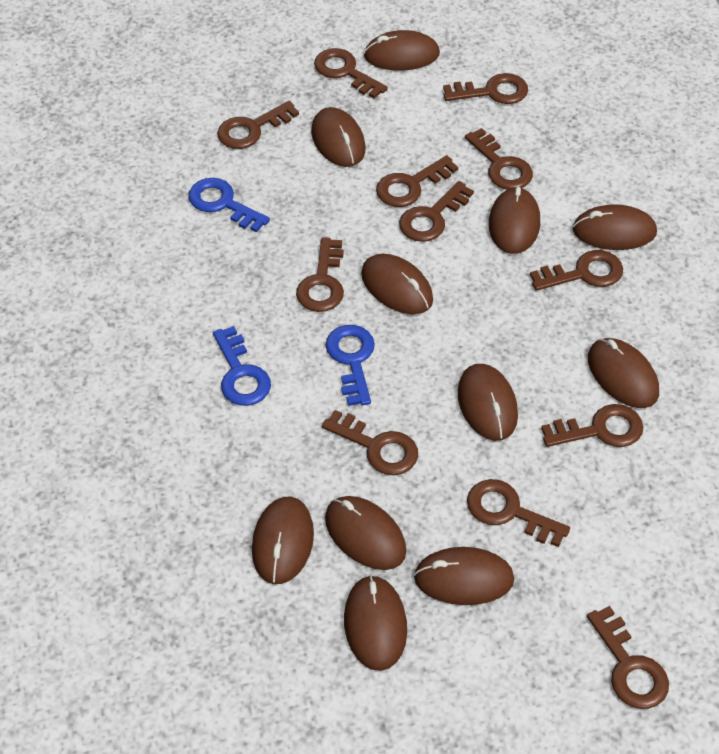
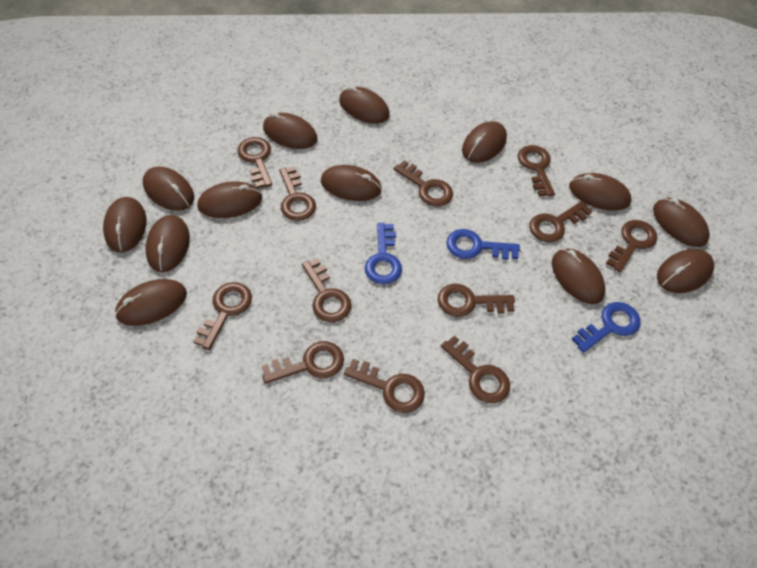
brown mouse: 11 -> 13

